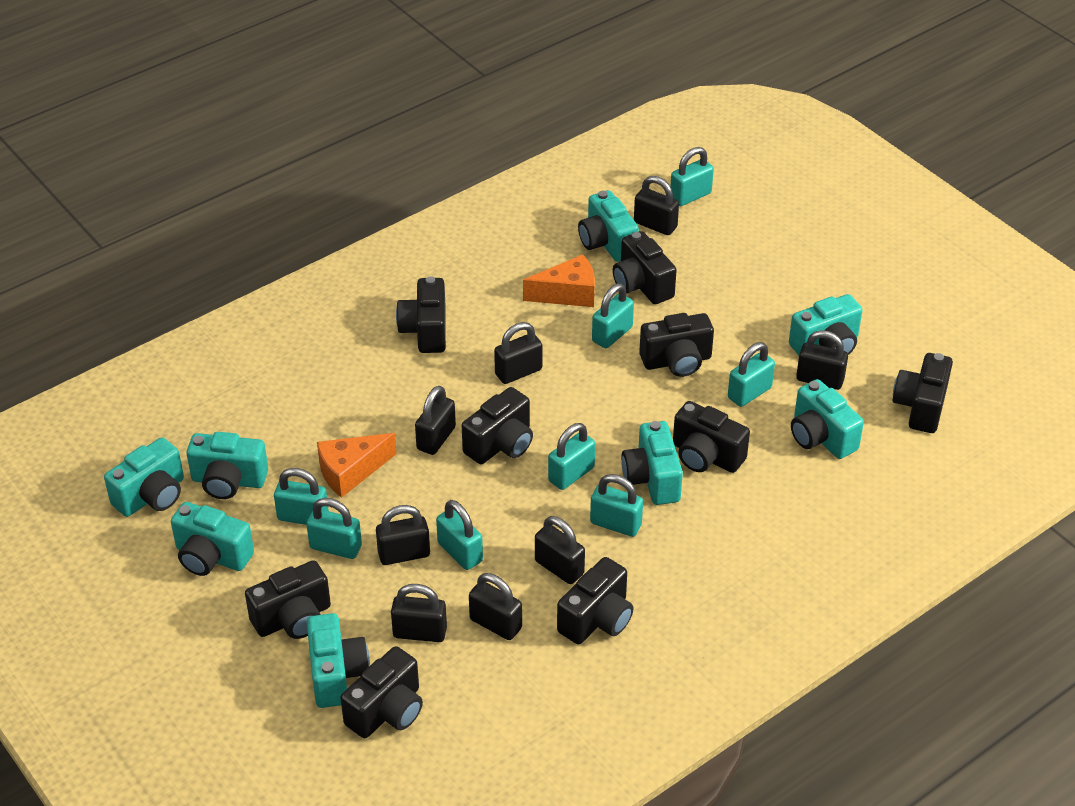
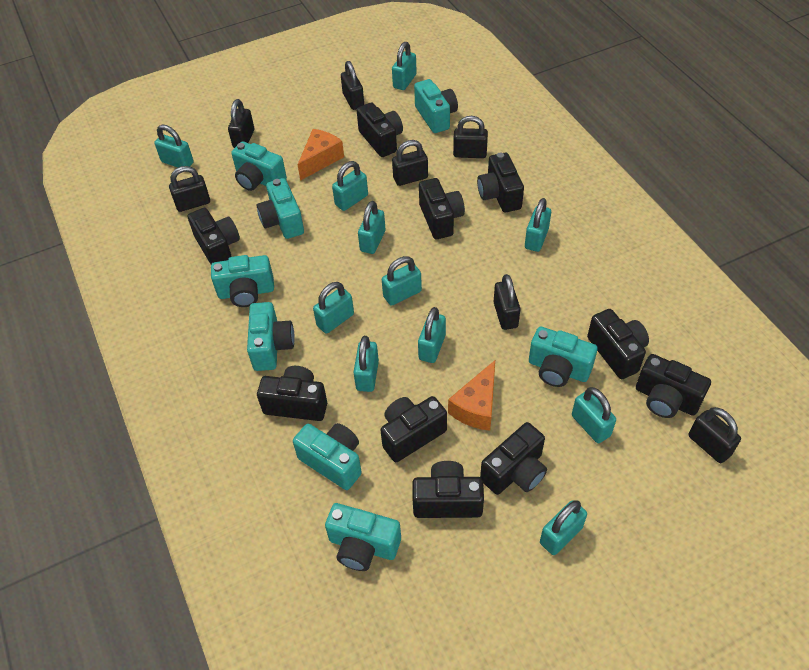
black camera: 9 -> 10
black padlock: 8 -> 7
turquoise padlock: 8 -> 11

